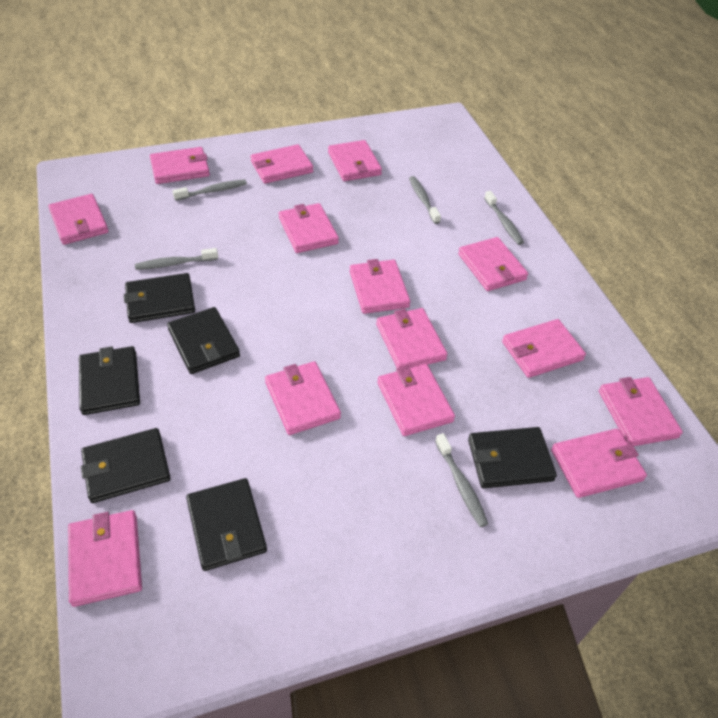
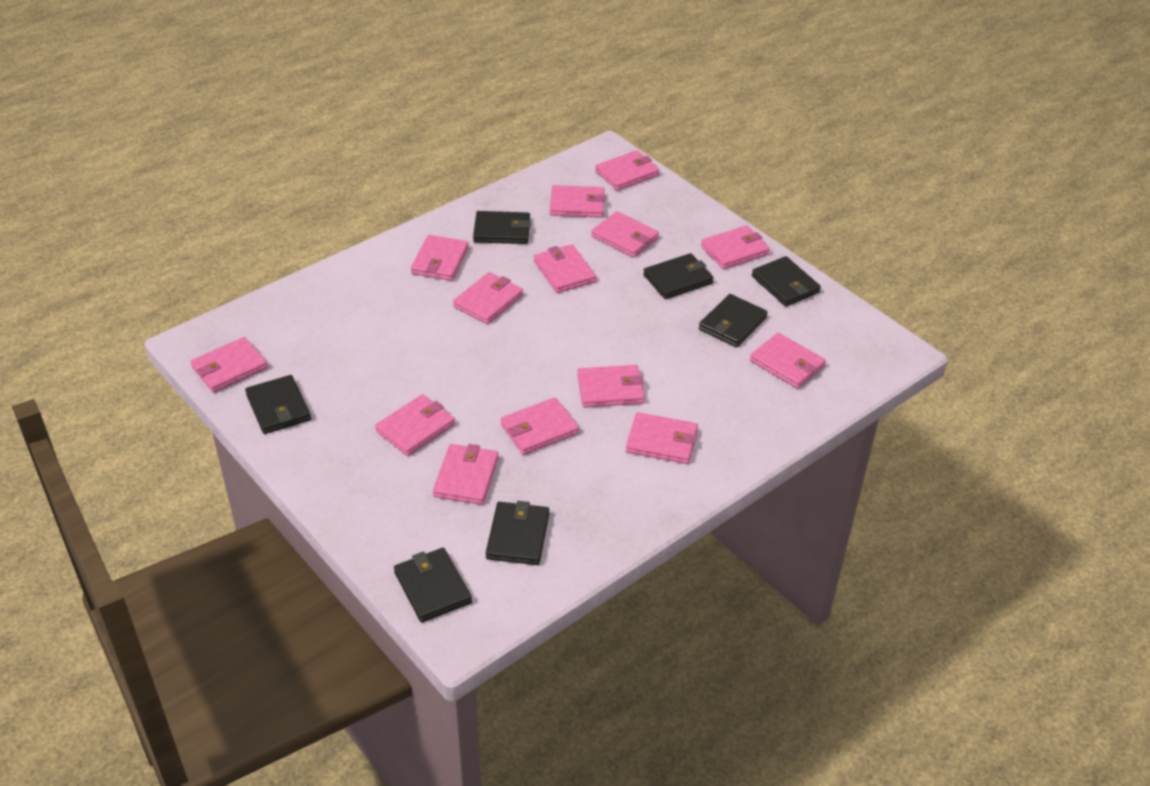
black wallet: 6 -> 7
grey toothbrush: 5 -> 0

